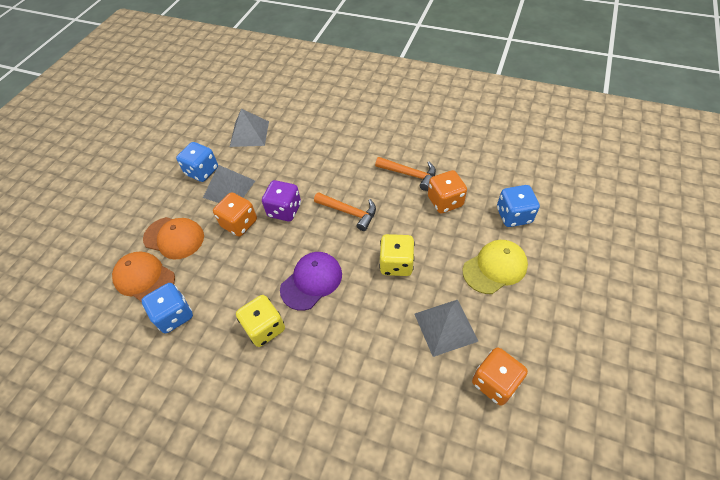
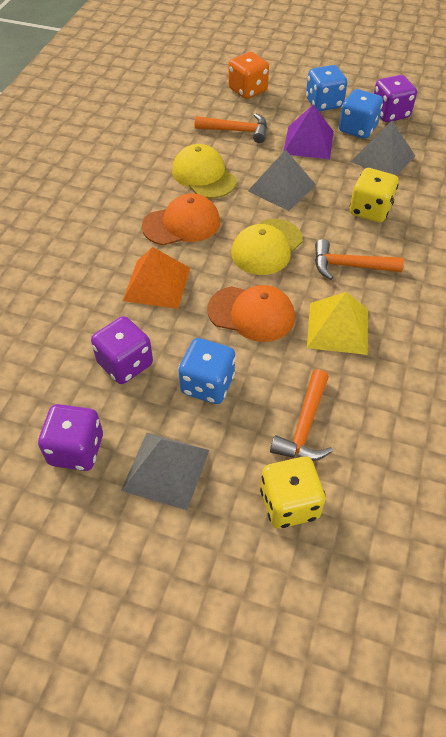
orange dice: 3 -> 1
orange hammer: 2 -> 3
orange pyramid: 0 -> 1
purple cap: 1 -> 0
purple dice: 1 -> 3
purple pyramid: 0 -> 1
yellow cap: 1 -> 2
yellow pyramid: 0 -> 1

